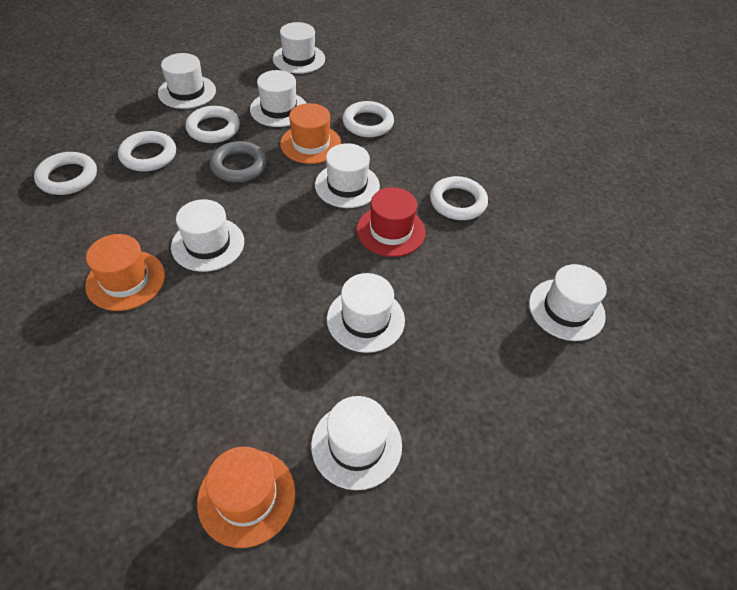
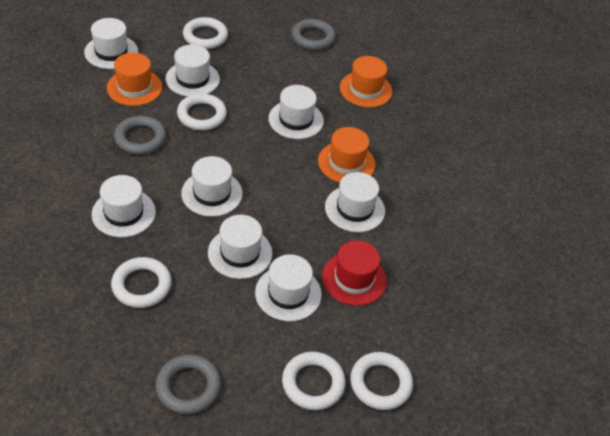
grey ring: 1 -> 3

